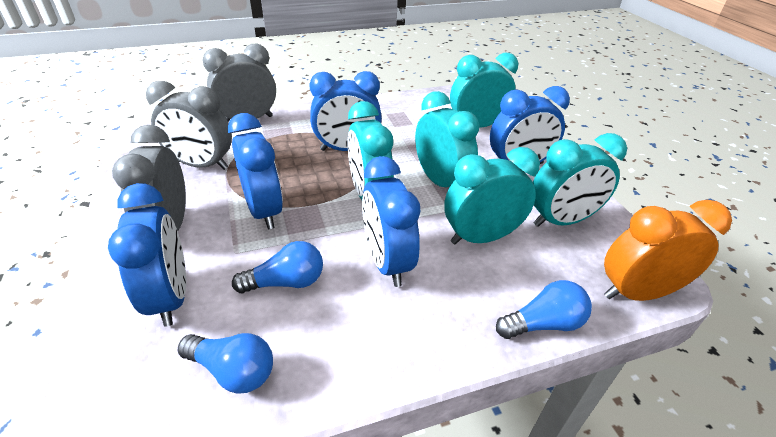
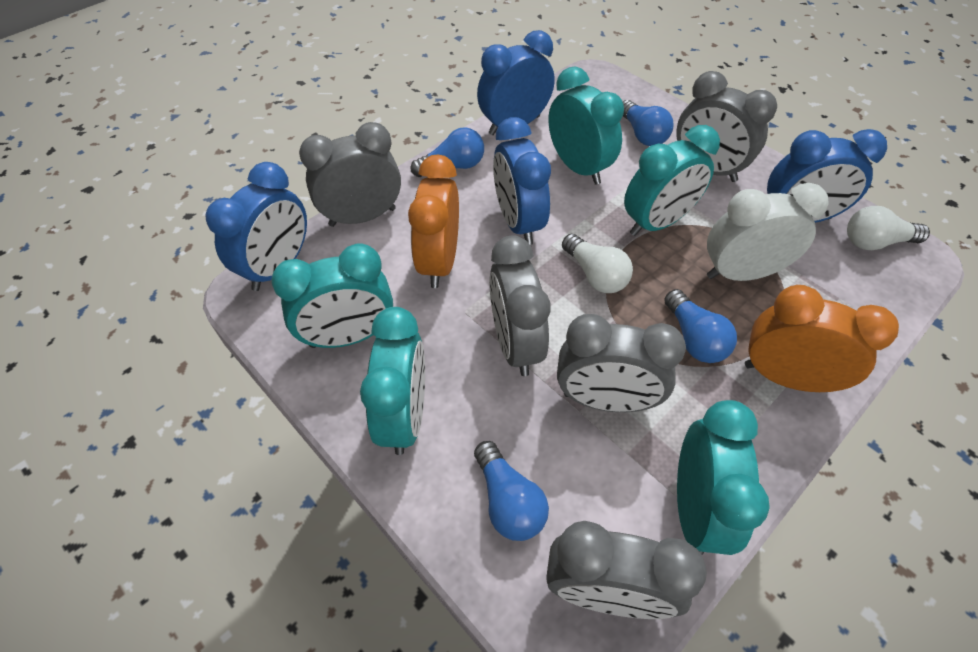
blue clock: 5 -> 4
blue light bulb: 3 -> 4
grey clock: 3 -> 5
orange clock: 1 -> 2
white clock: 0 -> 1
white light bulb: 0 -> 2

